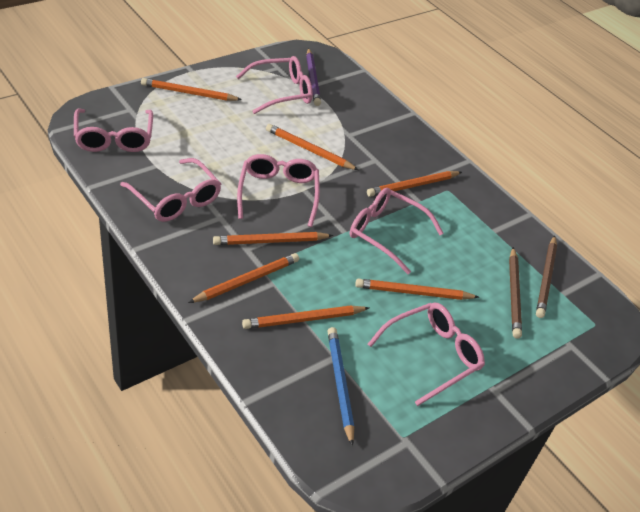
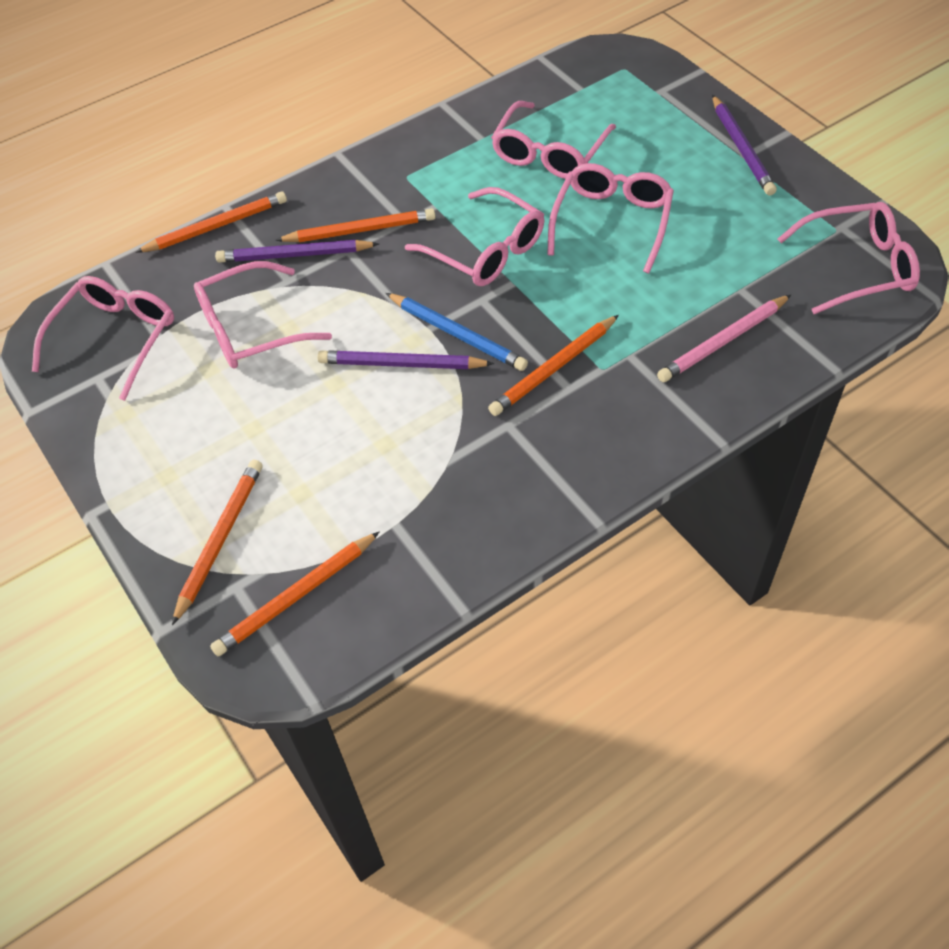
brown pencil: 2 -> 0
orange pencil: 7 -> 5
pink pencil: 0 -> 1
purple pencil: 1 -> 3

